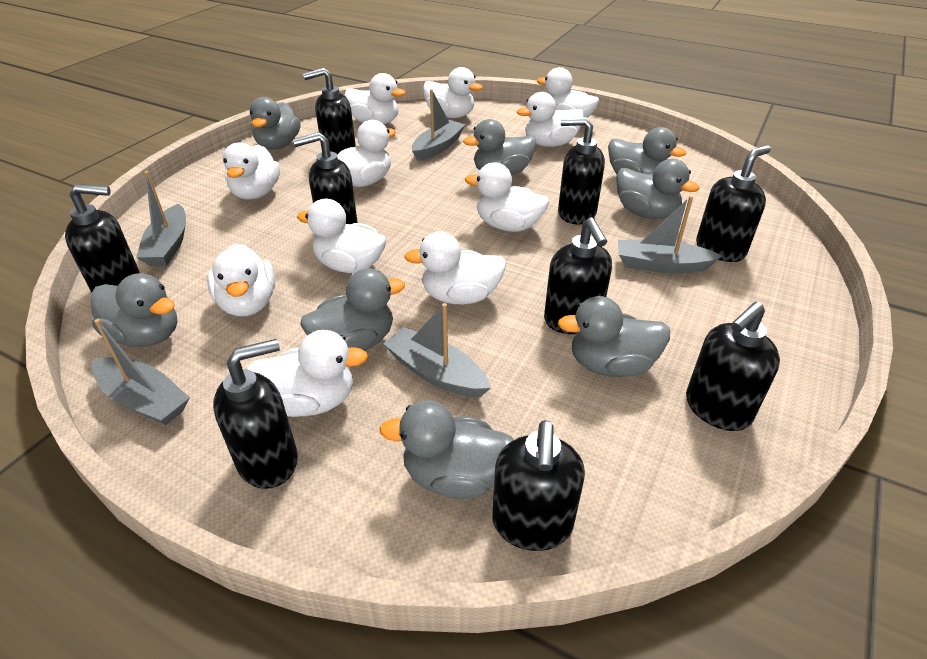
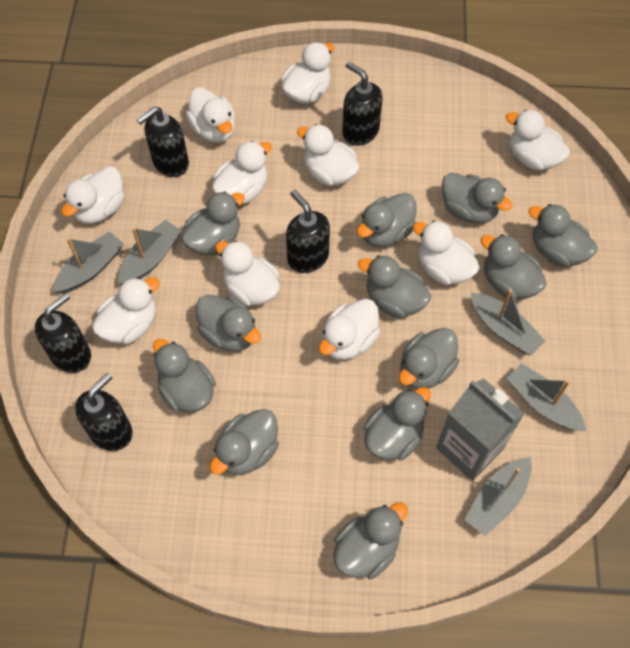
black soap dispenser: 9 -> 5
grey carton: 0 -> 1
grey duck: 8 -> 12
white duck: 11 -> 10

